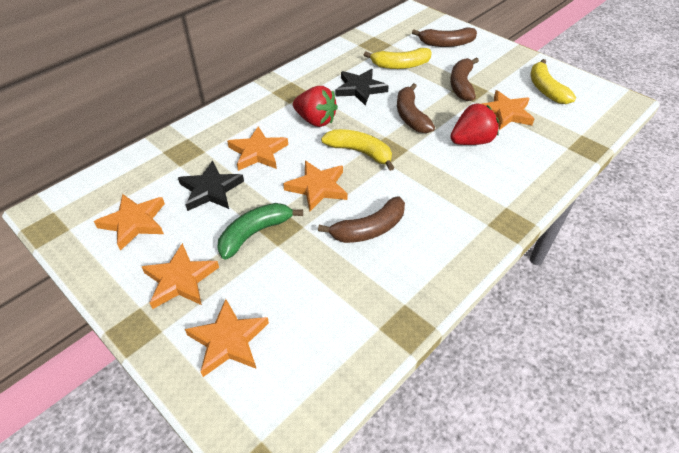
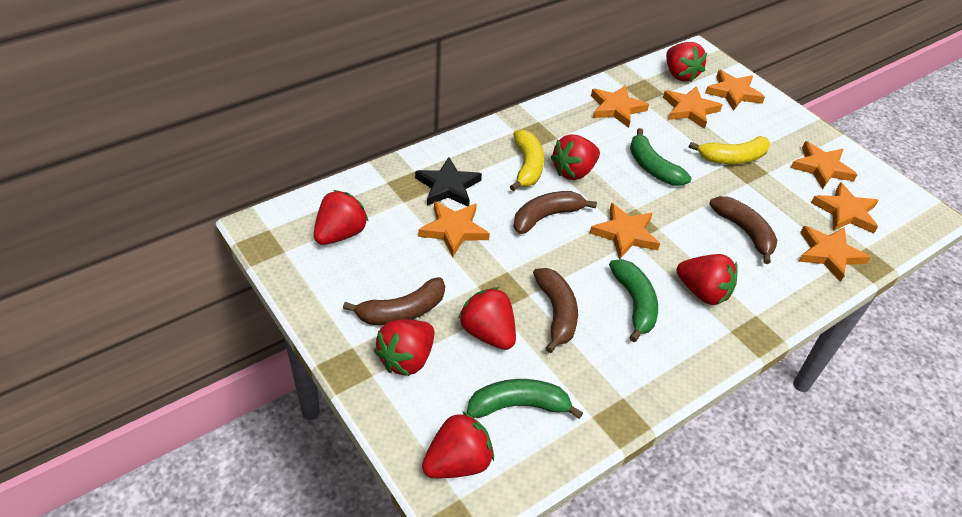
black star: 2 -> 1
green banana: 1 -> 3
orange star: 6 -> 8
red strawberry: 2 -> 7
yellow banana: 3 -> 2

